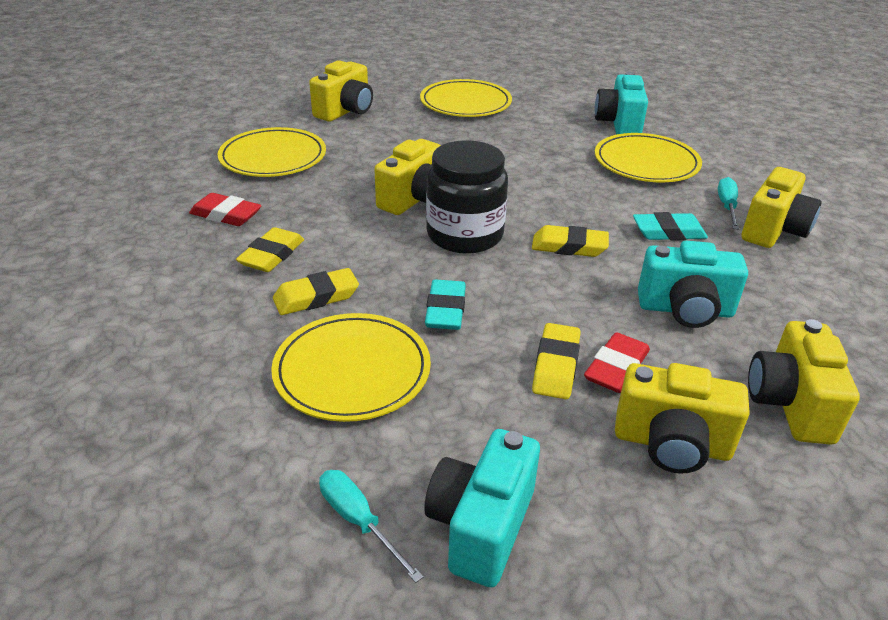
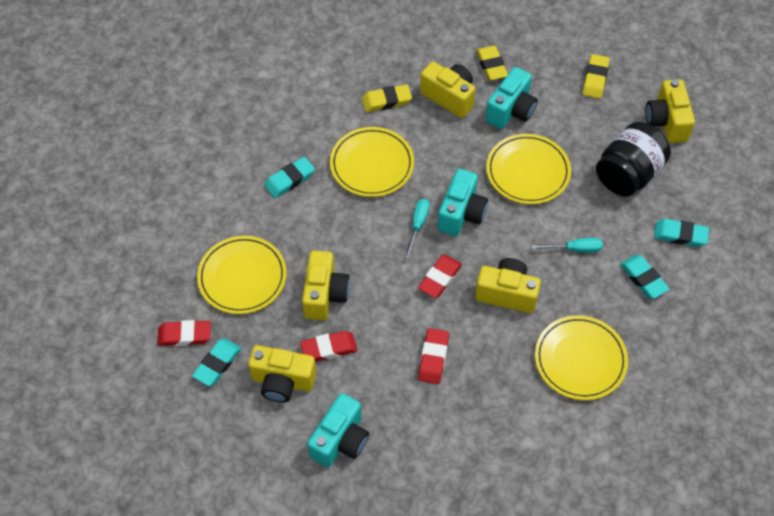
red eraser: 2 -> 4
turquoise eraser: 2 -> 4
yellow eraser: 4 -> 3

